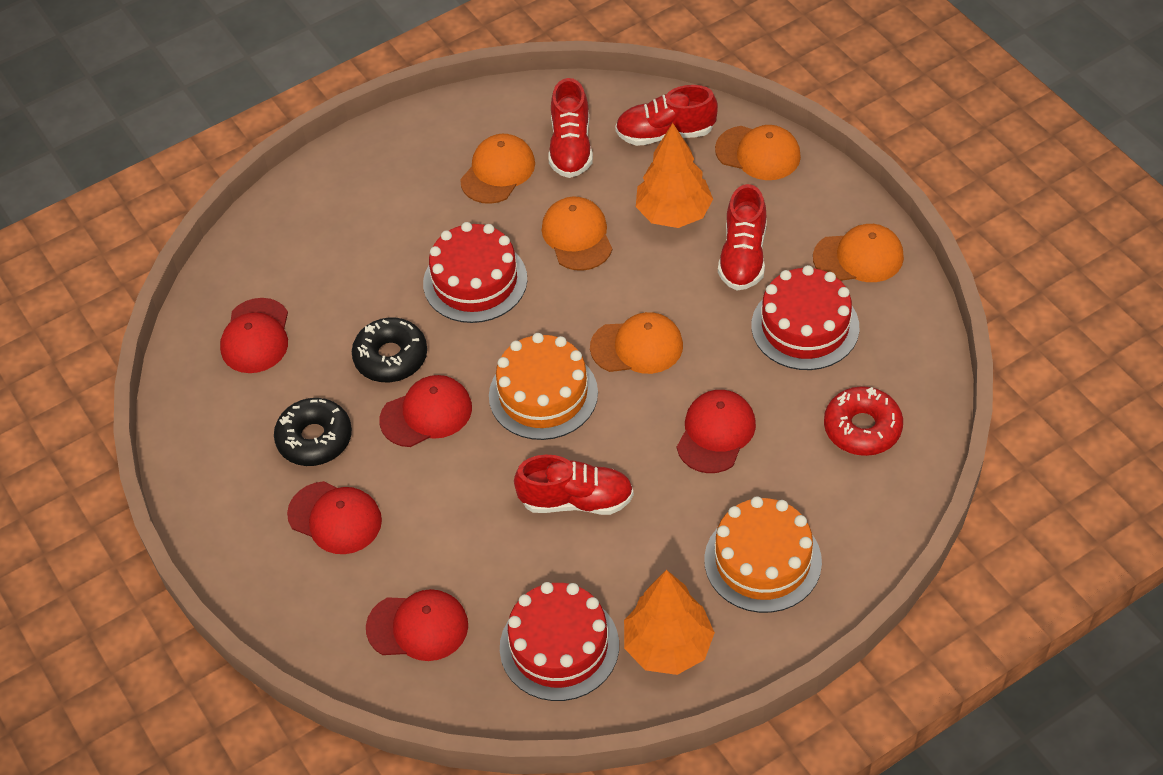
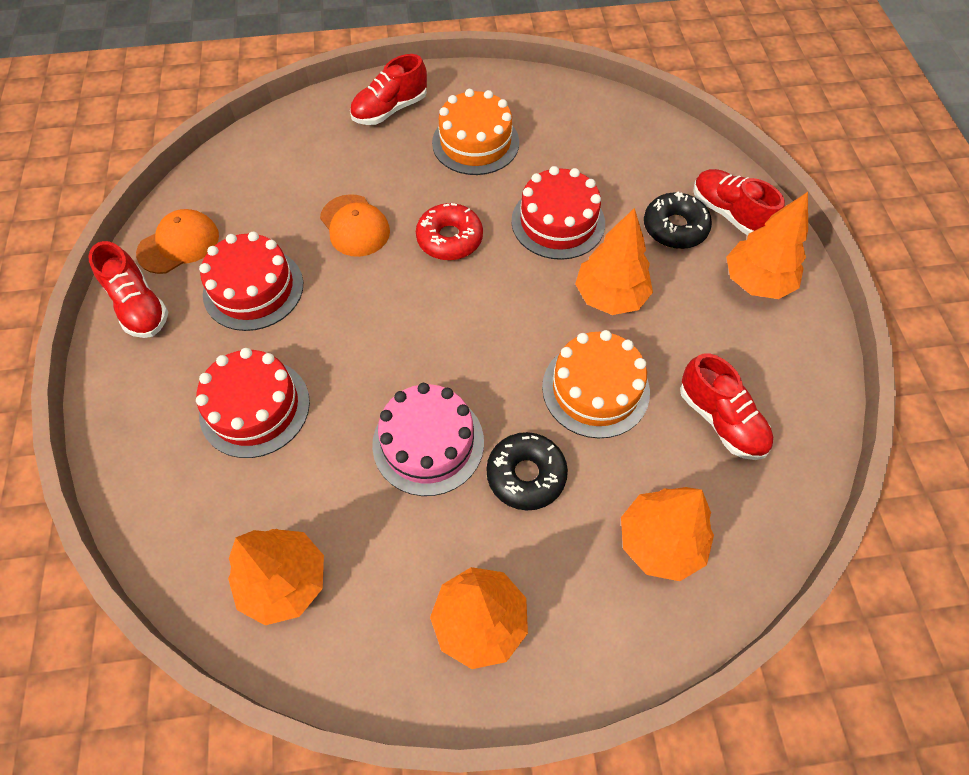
orange cap: 5 -> 2
orange tree: 2 -> 5
pink cake: 0 -> 1
red cap: 5 -> 0

